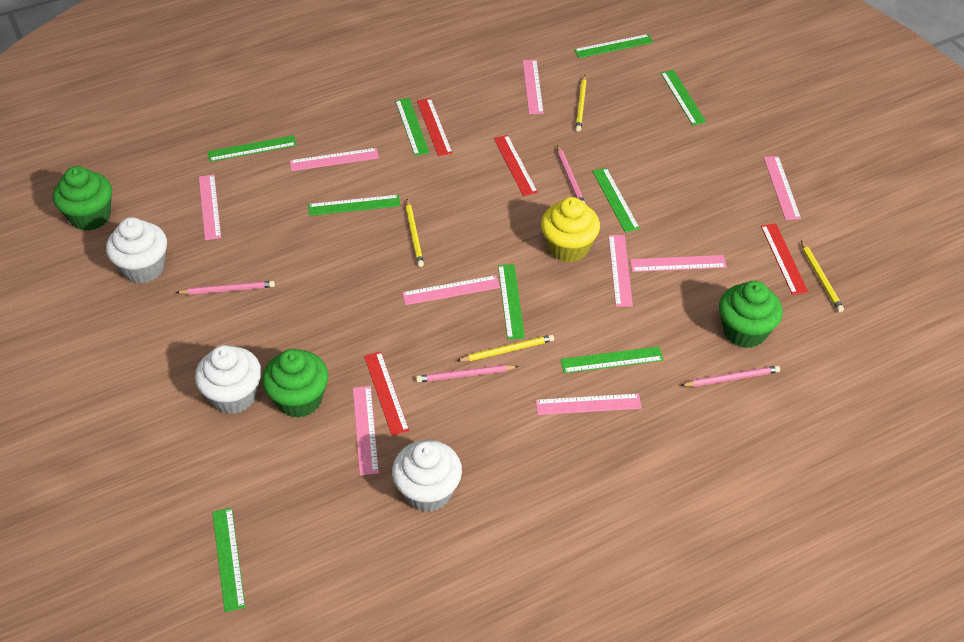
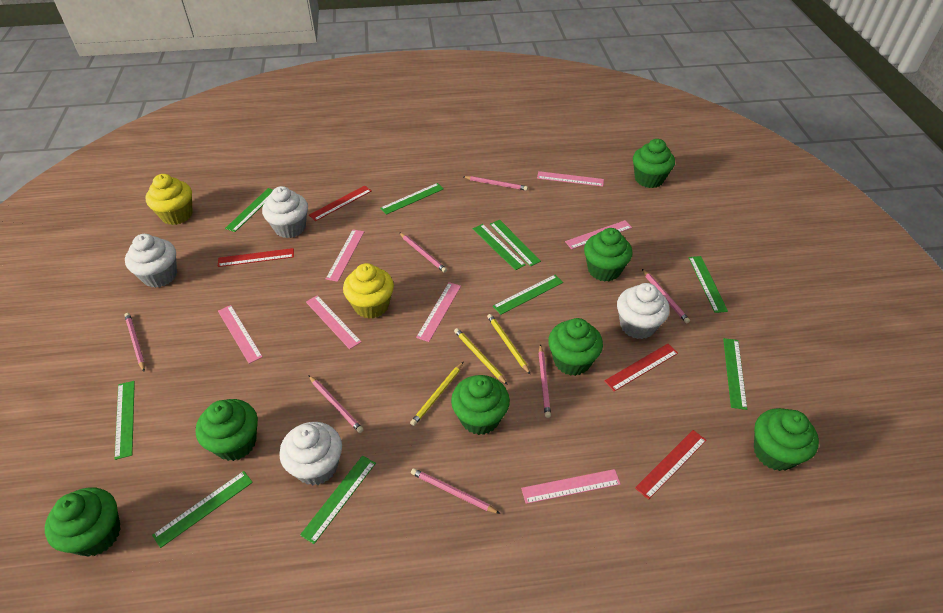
green cupcake: 3 -> 7
green ruler: 9 -> 10
pink pencil: 4 -> 7
pink ruler: 9 -> 7
white cupcake: 3 -> 4
yellow cupcake: 1 -> 2
yellow pencil: 4 -> 3

